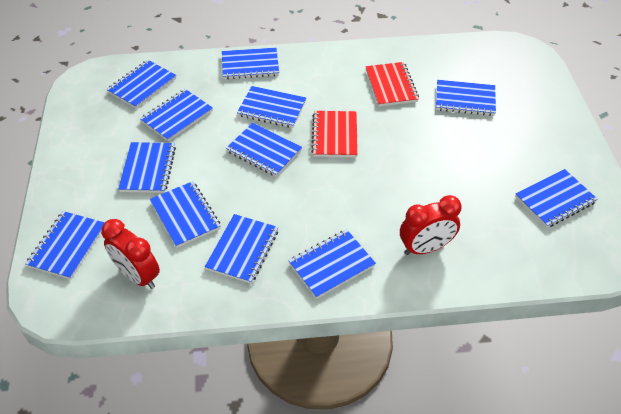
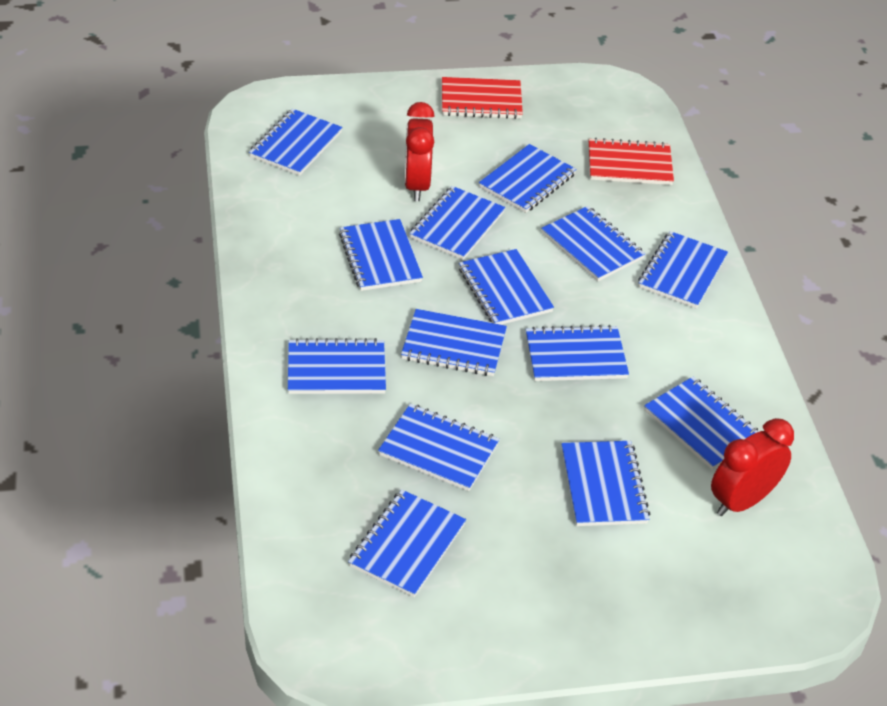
blue notebook: 12 -> 14

